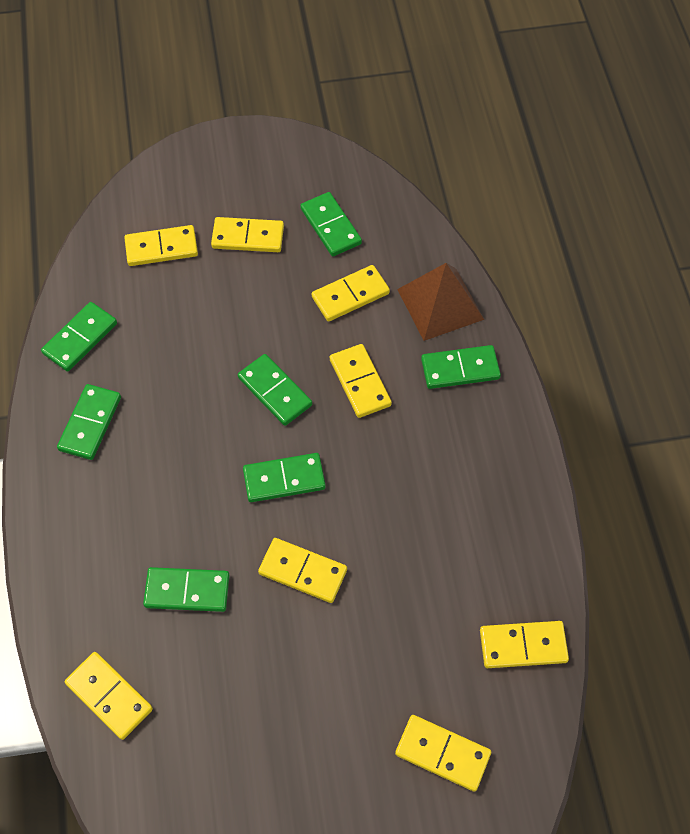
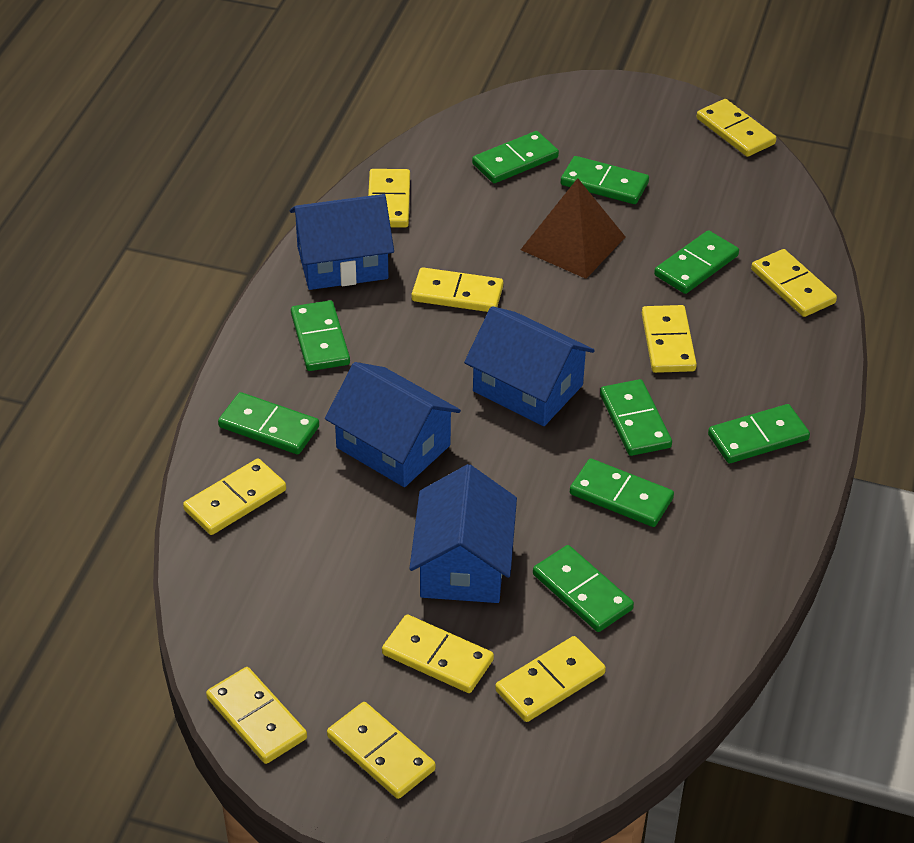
blue house: 0 -> 4
green domino: 7 -> 9
yellow domino: 8 -> 10

